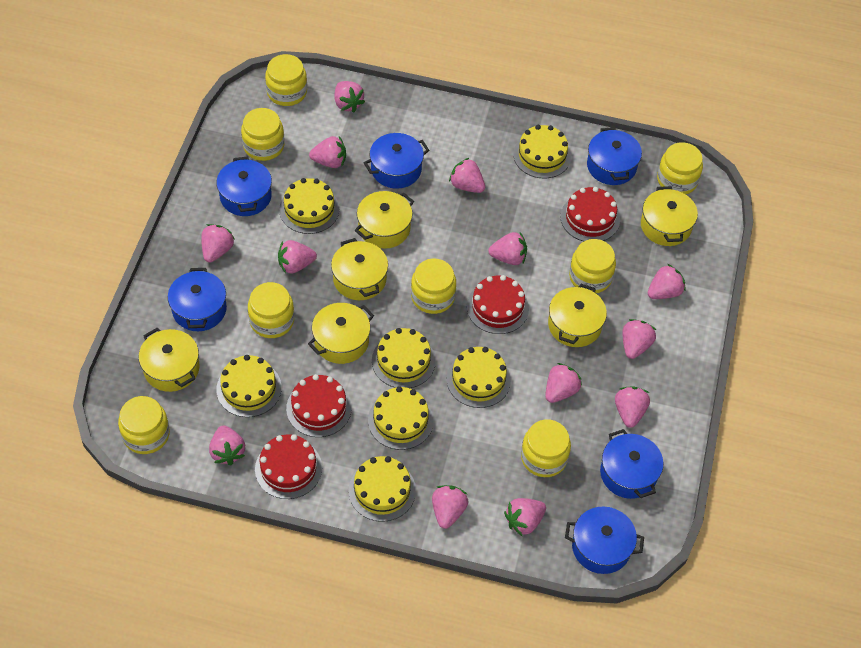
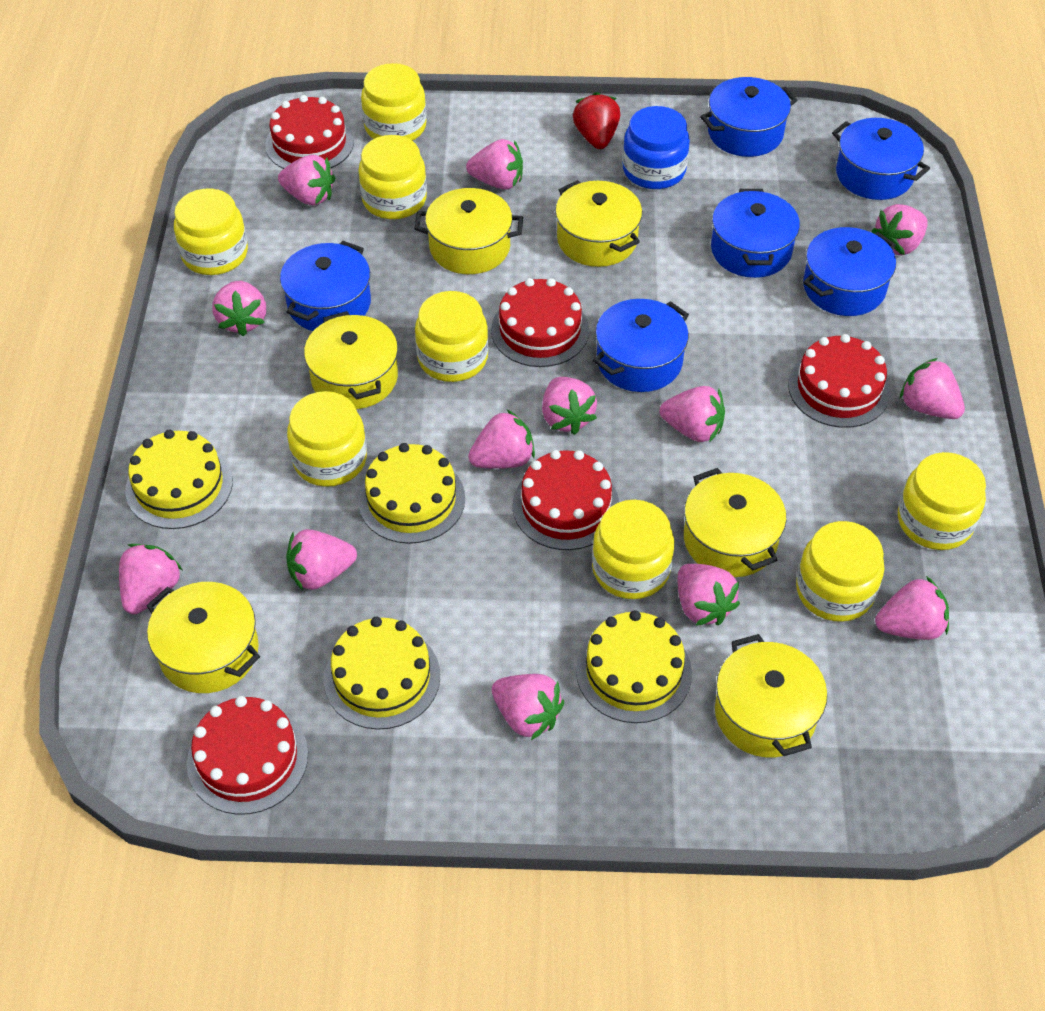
blue jar: 0 -> 1
red cake: 4 -> 5
red strawberry: 0 -> 1
yellow cake: 7 -> 4

